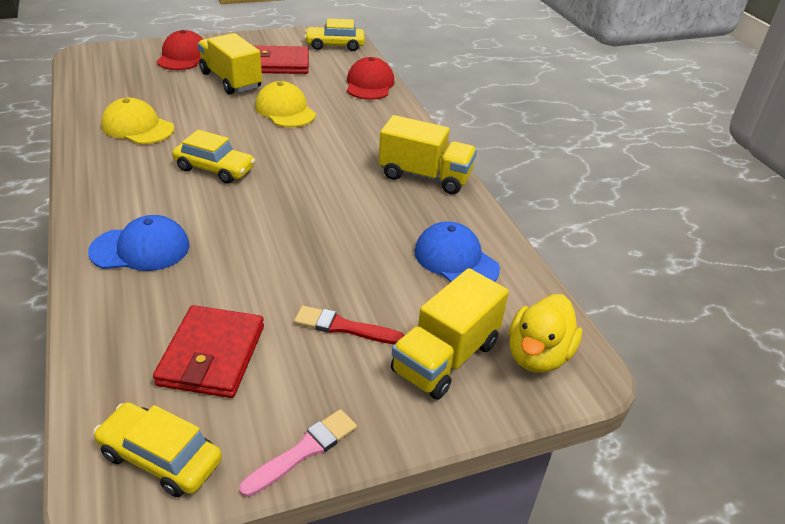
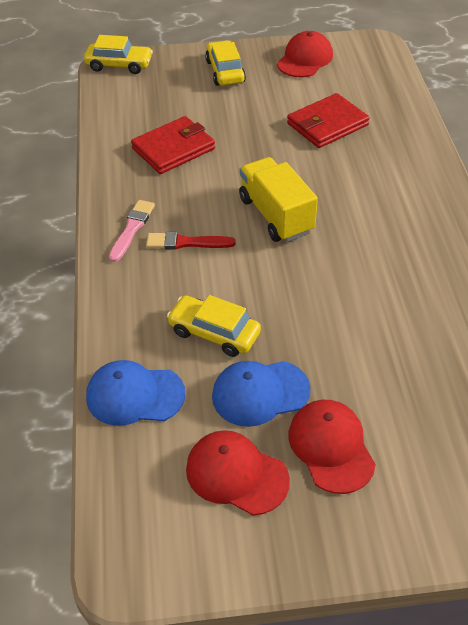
red cap: 2 -> 3
yellow cap: 2 -> 0
yellow duck: 1 -> 0
yellow truck: 3 -> 1

